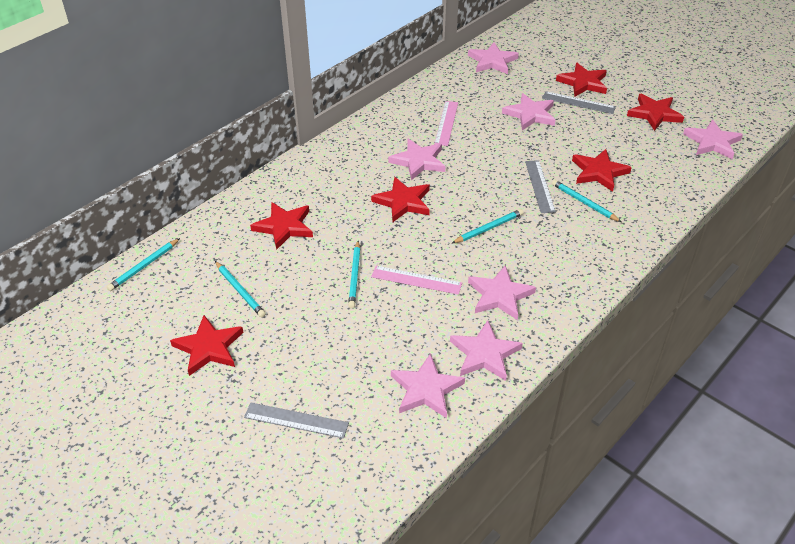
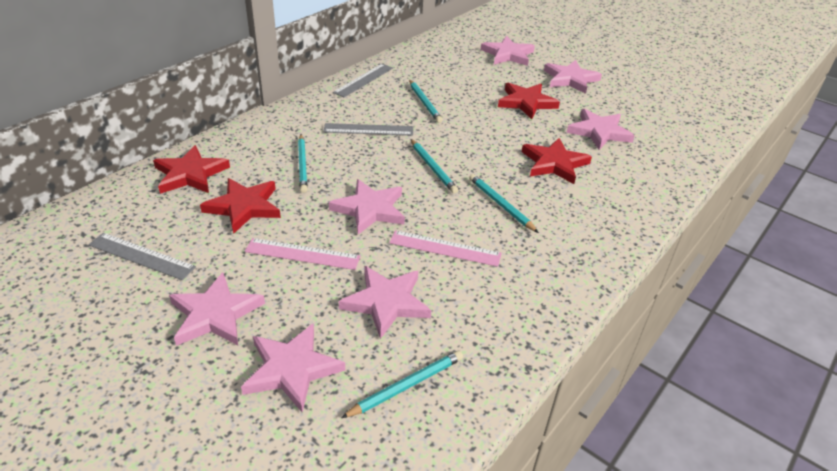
red star: 6 -> 4

